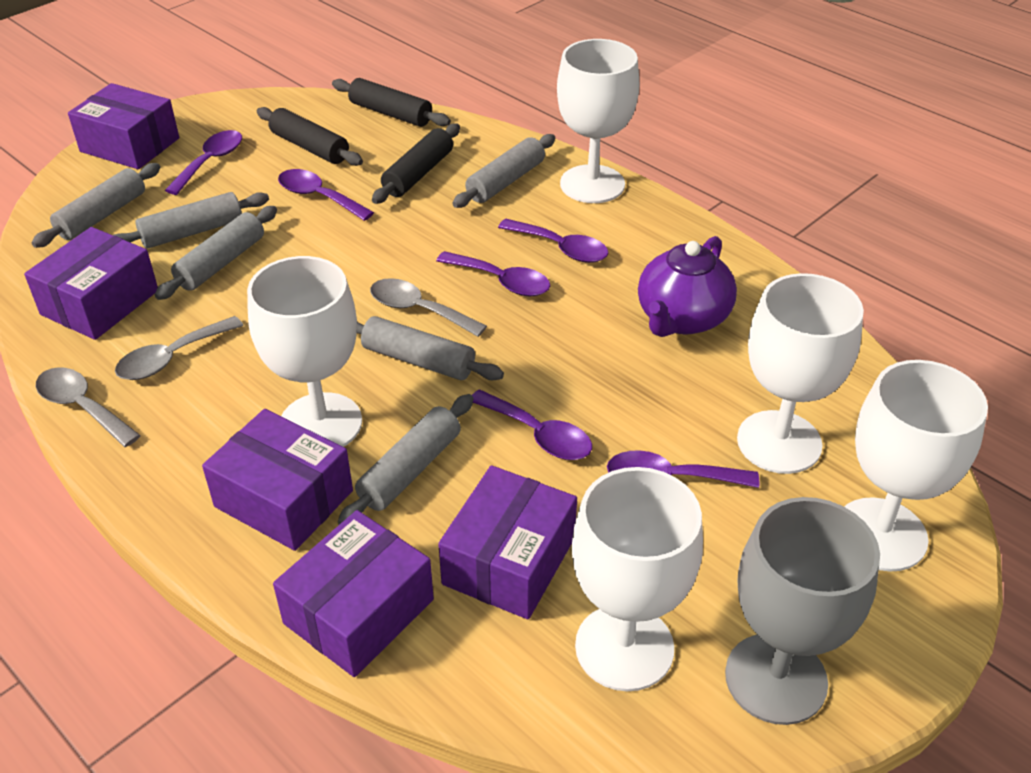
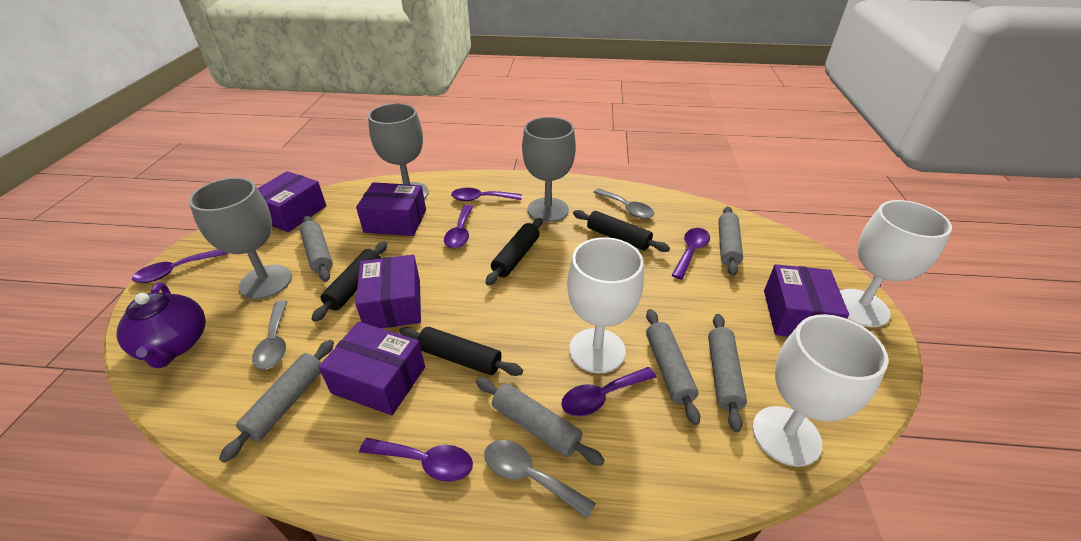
black rolling pin: 3 -> 4
grey goblet: 1 -> 3
white goblet: 5 -> 3

